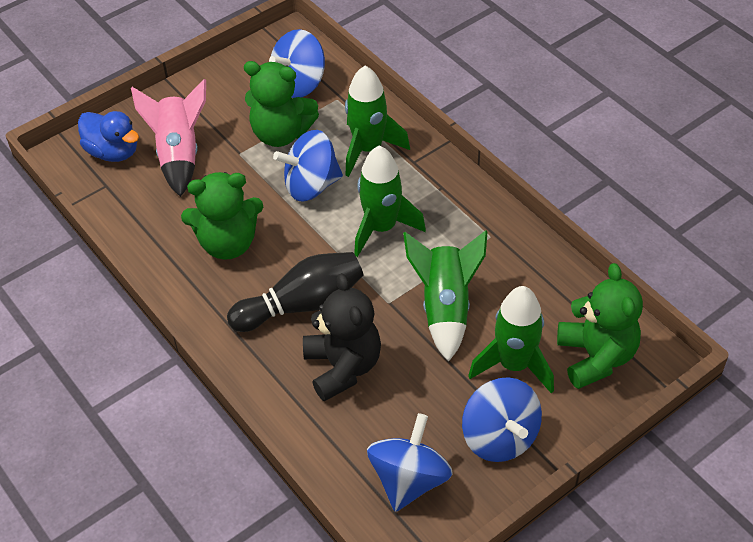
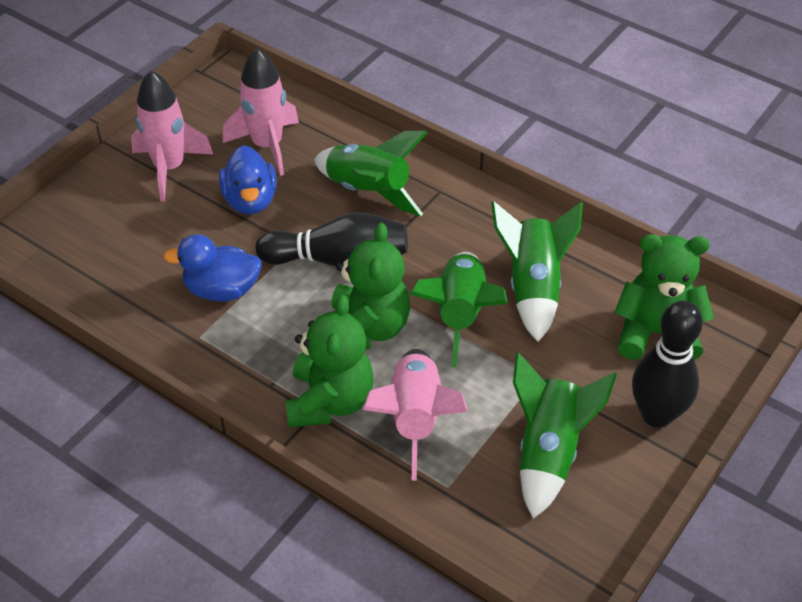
black bowling pin: 1 -> 2
black teddy bear: 1 -> 0
blue duck: 1 -> 2
blue spinning top: 4 -> 0
pink rocket: 1 -> 3

